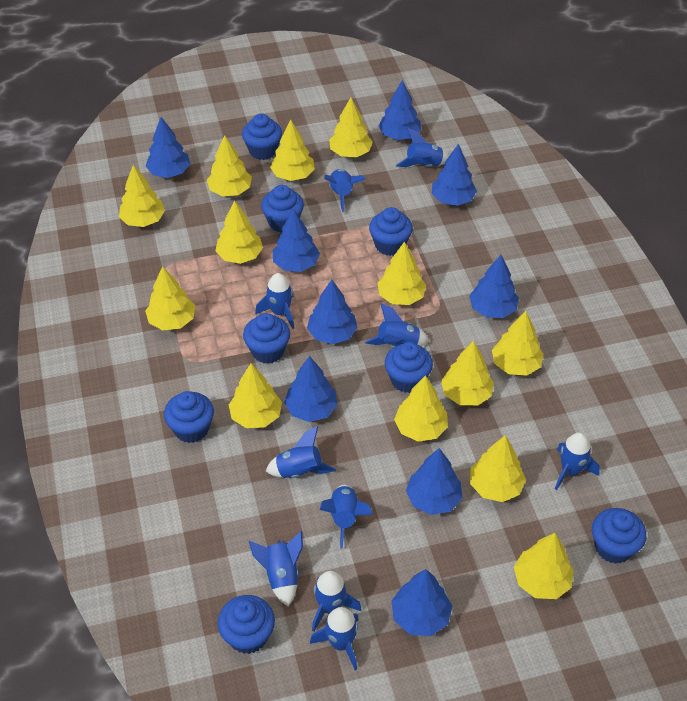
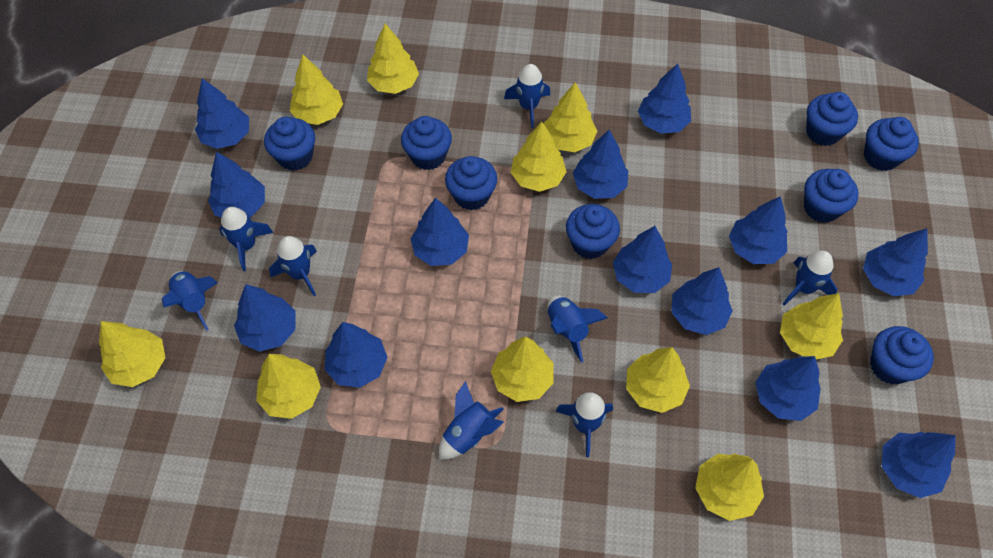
blue rocket: 10 -> 8
blue tree: 9 -> 13
yellow tree: 13 -> 10

